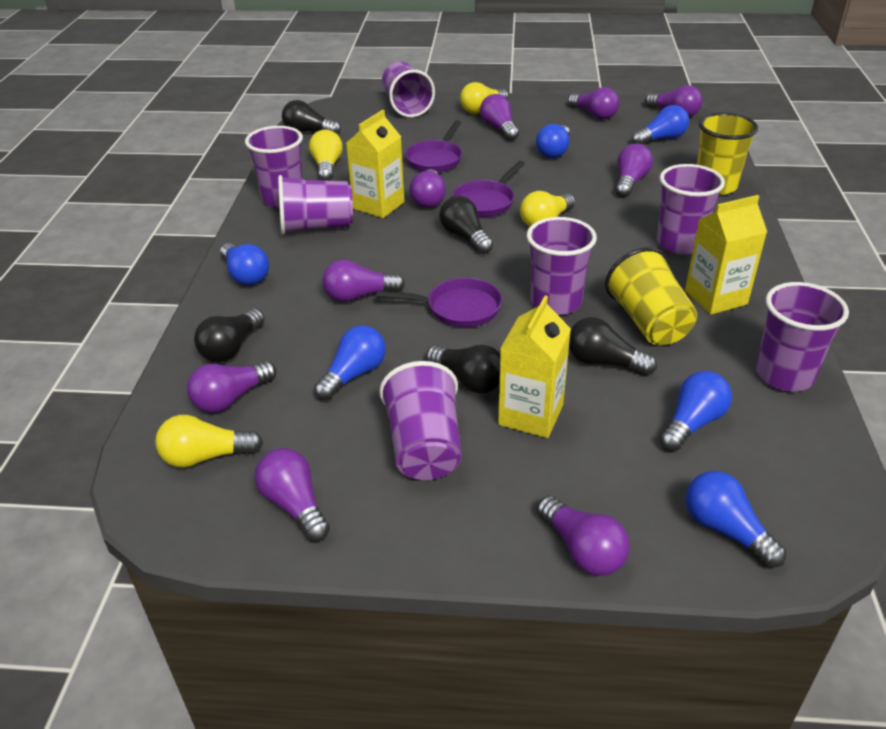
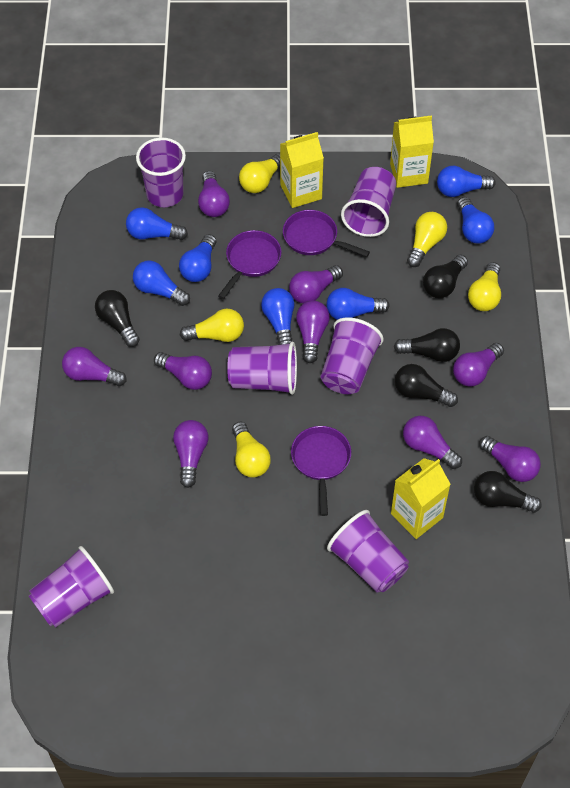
blue light bulb: 6 -> 7
purple cup: 7 -> 6
yellow cup: 2 -> 0
yellow light bulb: 4 -> 5

